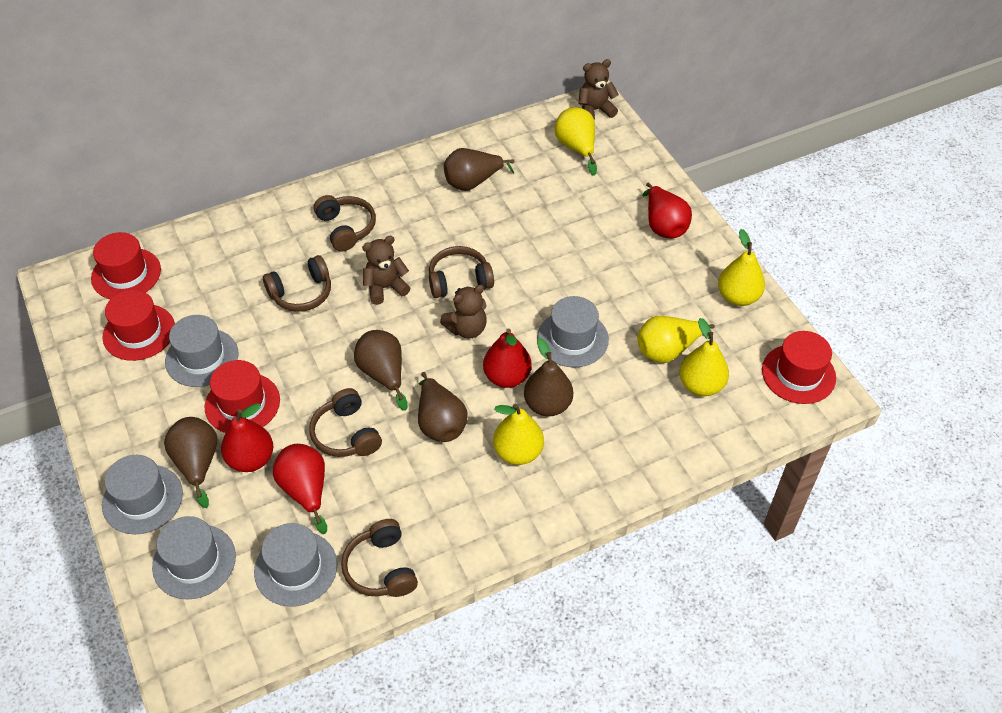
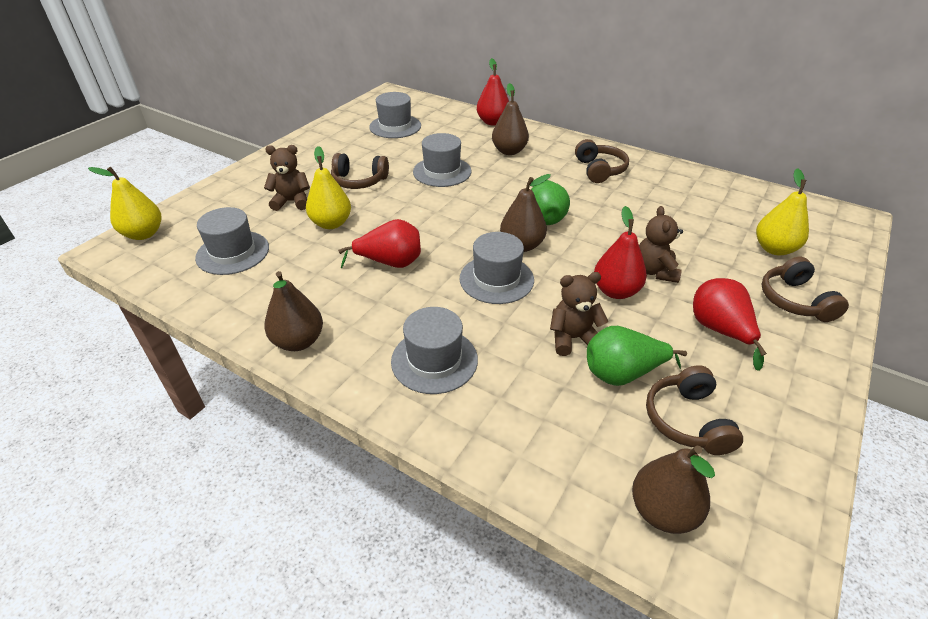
brown headphones: 5 -> 4
brown pear: 5 -> 4
green pear: 0 -> 2
red hat: 4 -> 0
yellow pear: 5 -> 3

